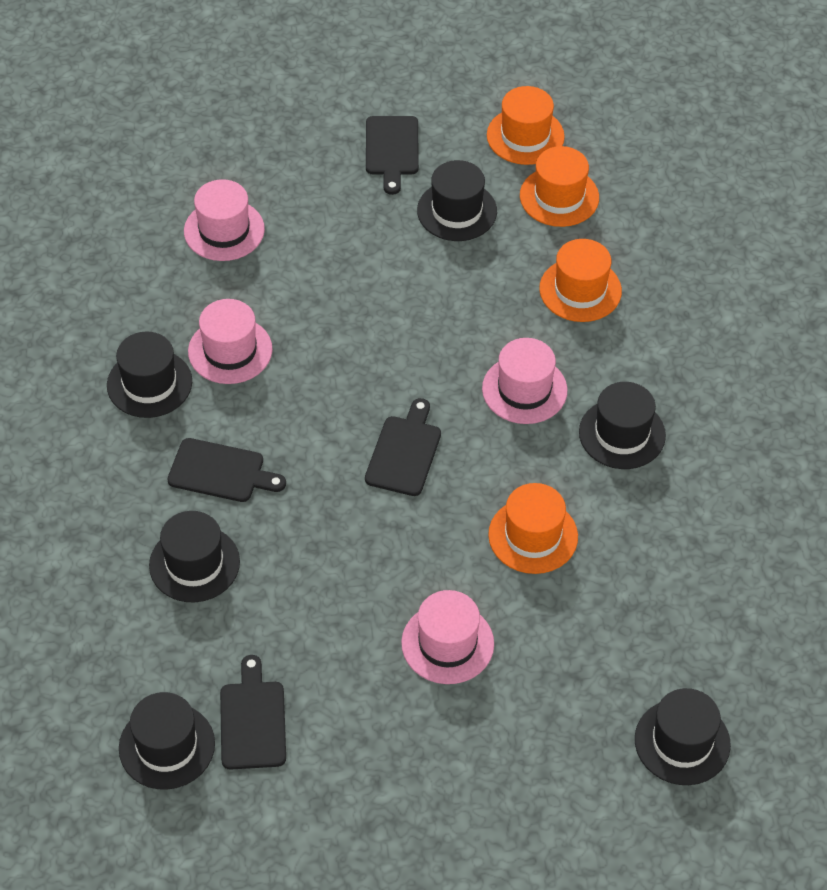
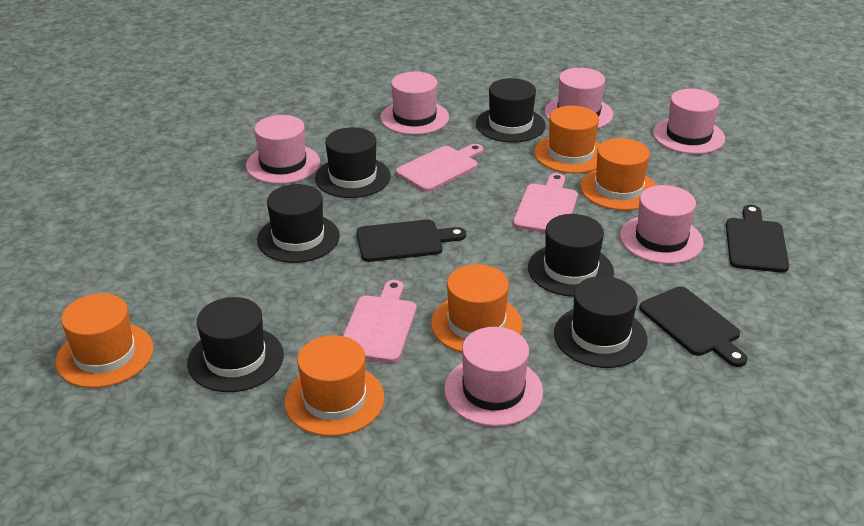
black cutting board: 4 -> 3
orange hat: 4 -> 5
pink cutting board: 0 -> 3
pink hat: 4 -> 6

